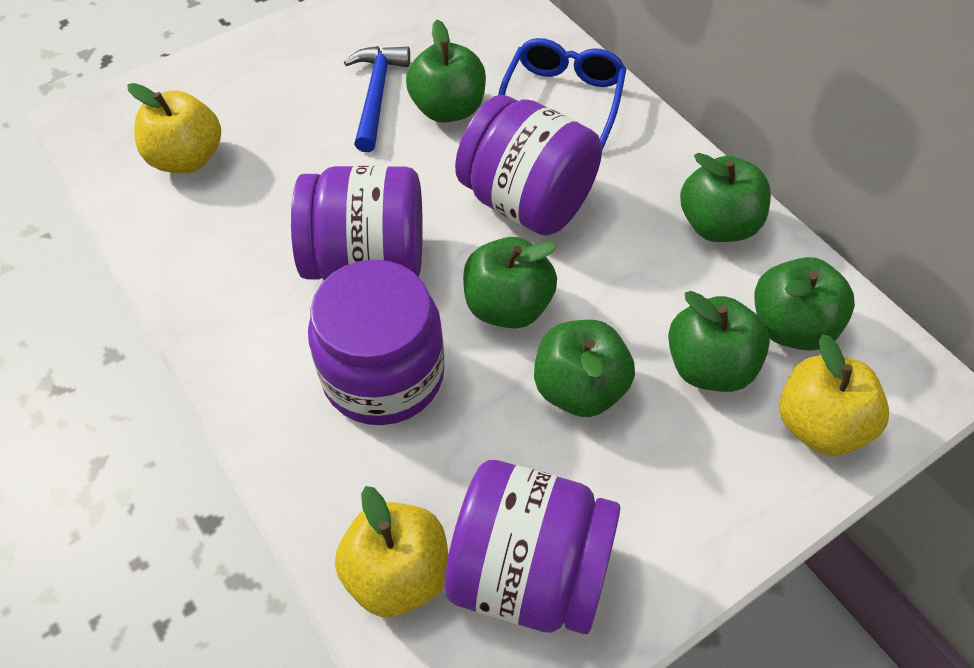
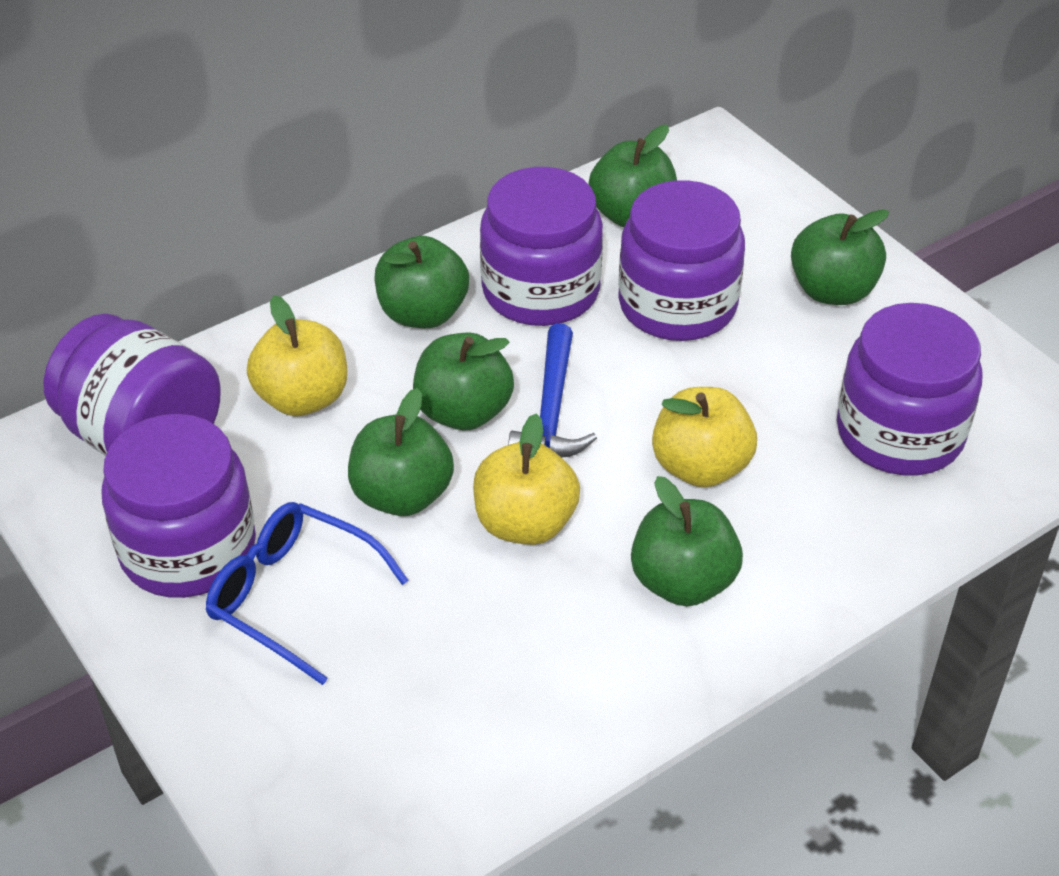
purple jar: 4 -> 5

